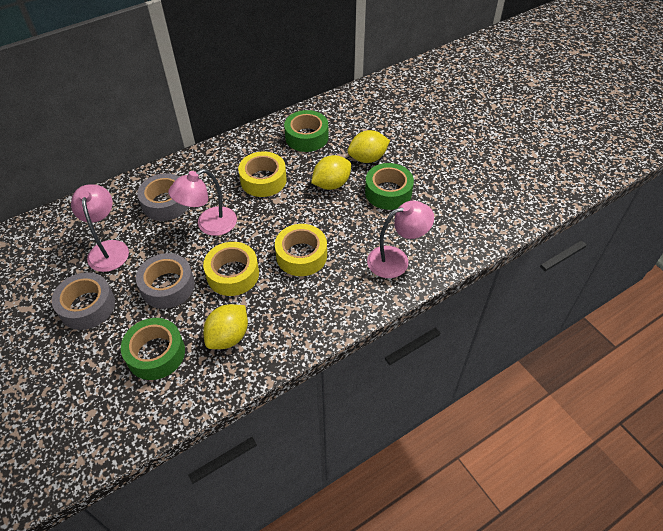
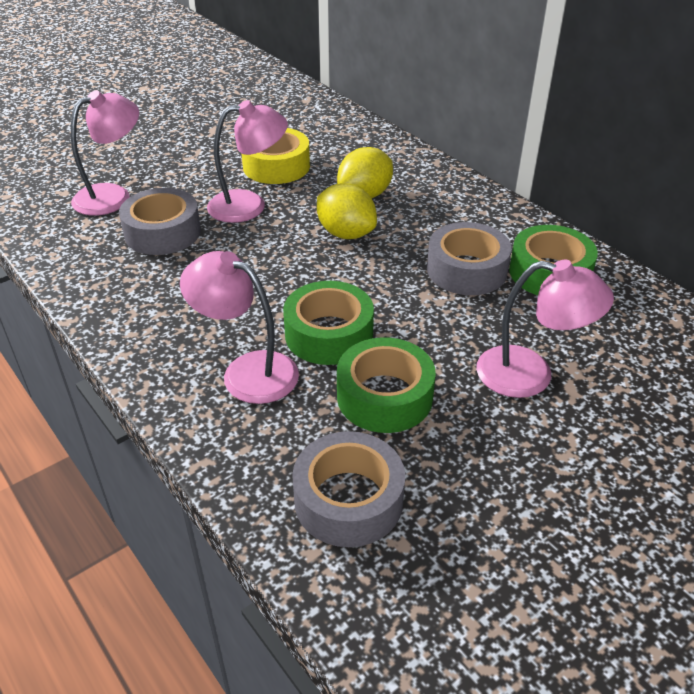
pink lamp: 3 -> 4
yellow lemon: 3 -> 2
yellow tape: 3 -> 1

